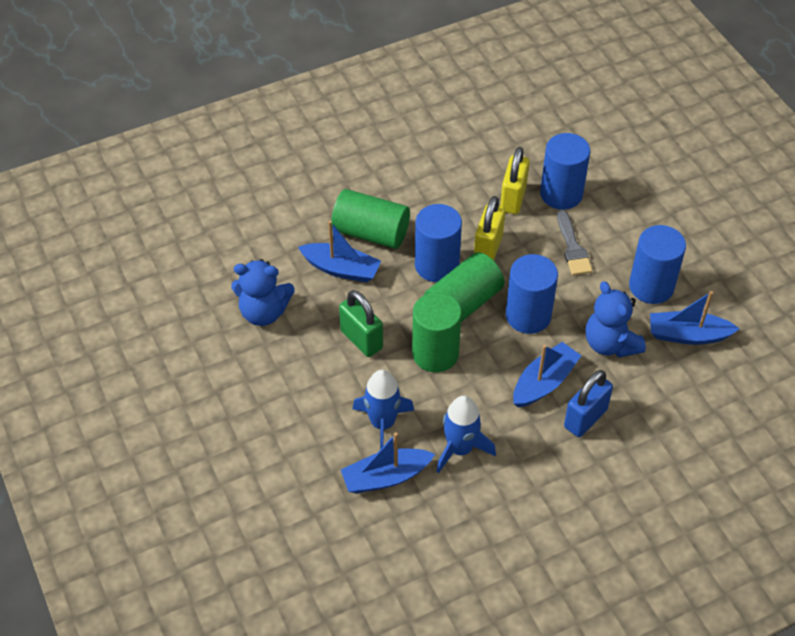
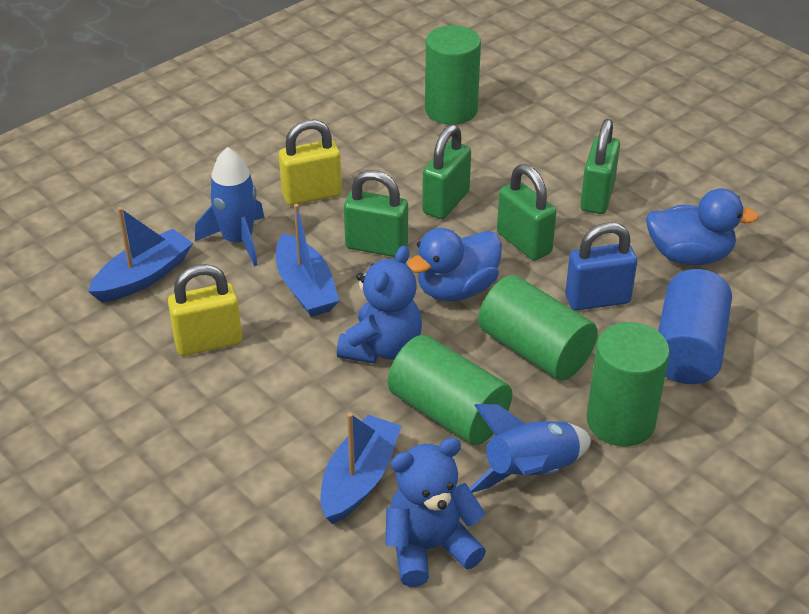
blue boat: 4 -> 3
blue cylinder: 4 -> 1
blue duck: 0 -> 2
green cylinder: 3 -> 4
green padlock: 1 -> 4
grey brush: 1 -> 0

